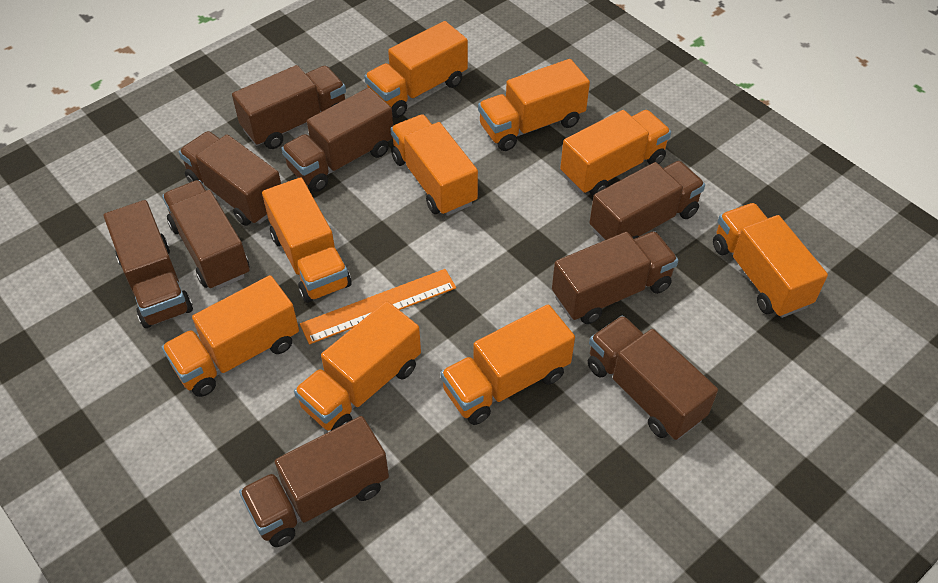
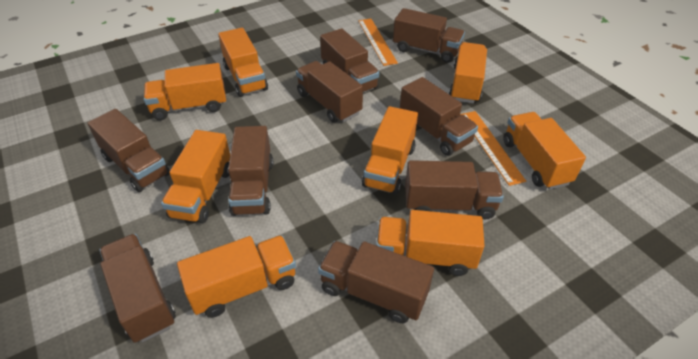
orange ruler: 1 -> 2
orange truck: 9 -> 8

